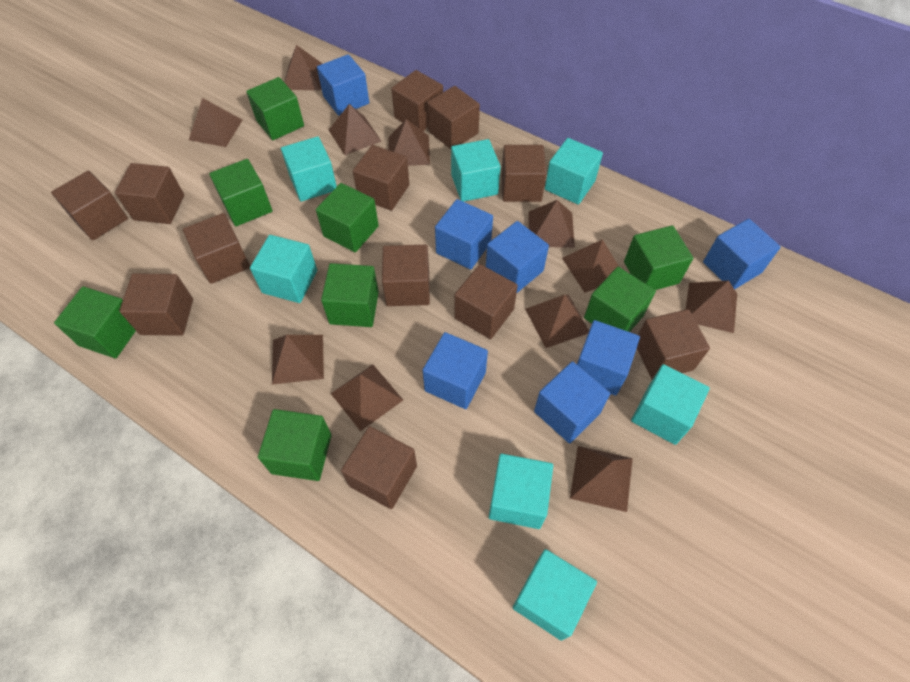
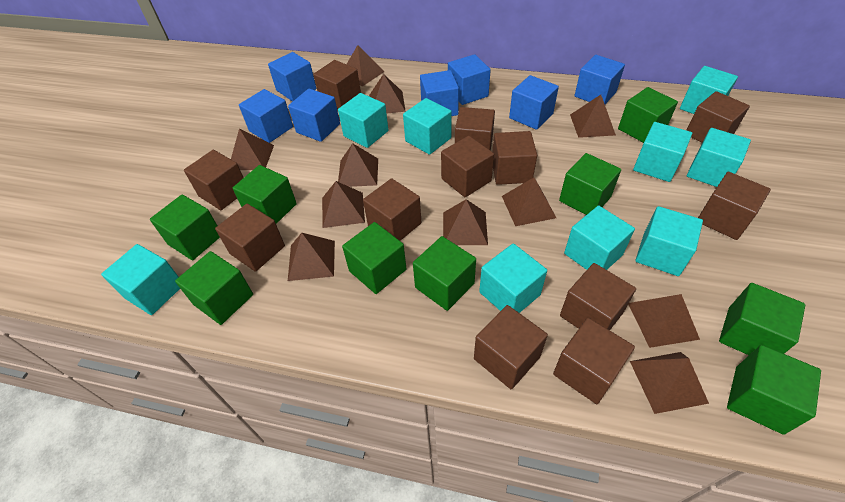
green cube: 8 -> 9
turquoise cube: 7 -> 9

